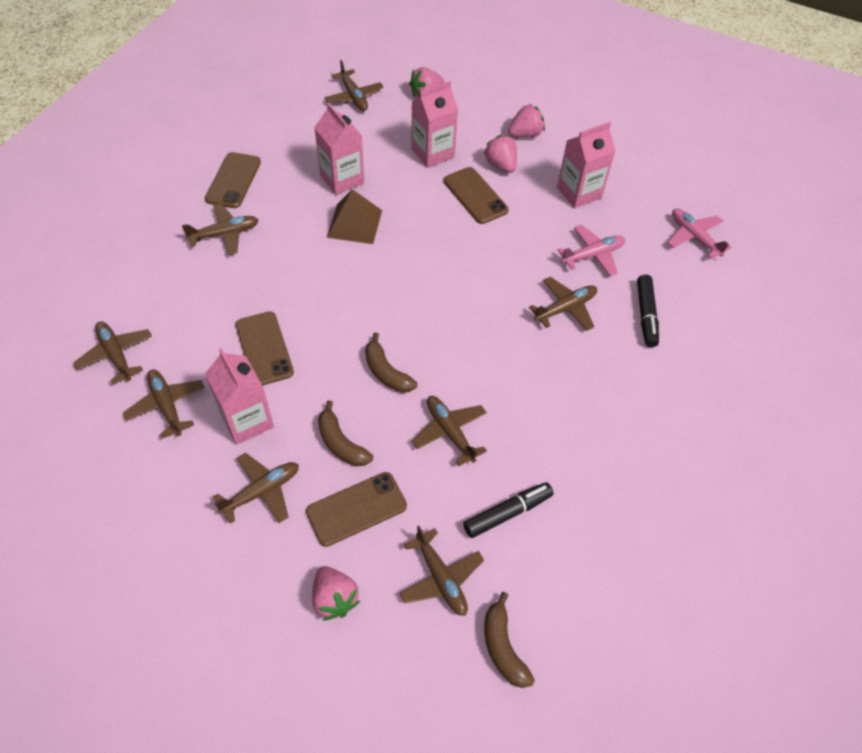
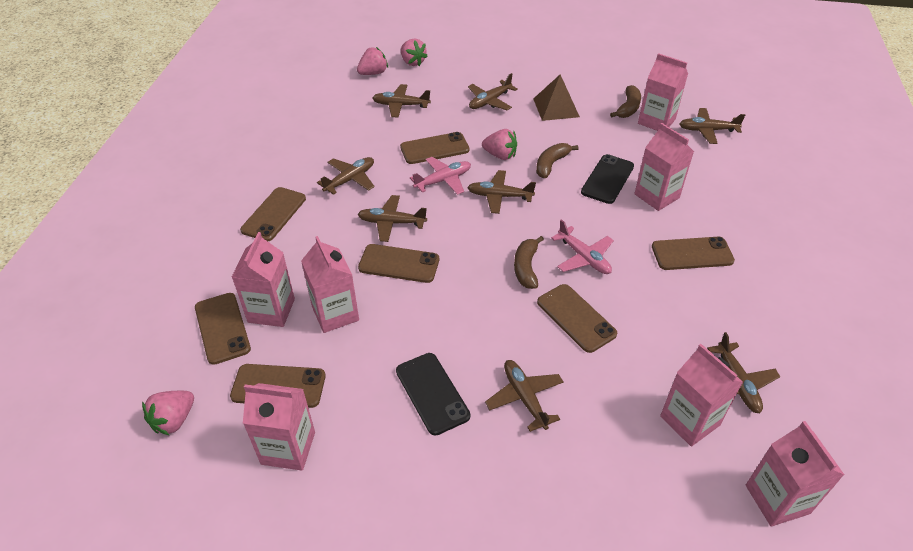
black marker: 2 -> 0
black phone: 0 -> 2
brown phone: 4 -> 7
pink carton: 4 -> 7

